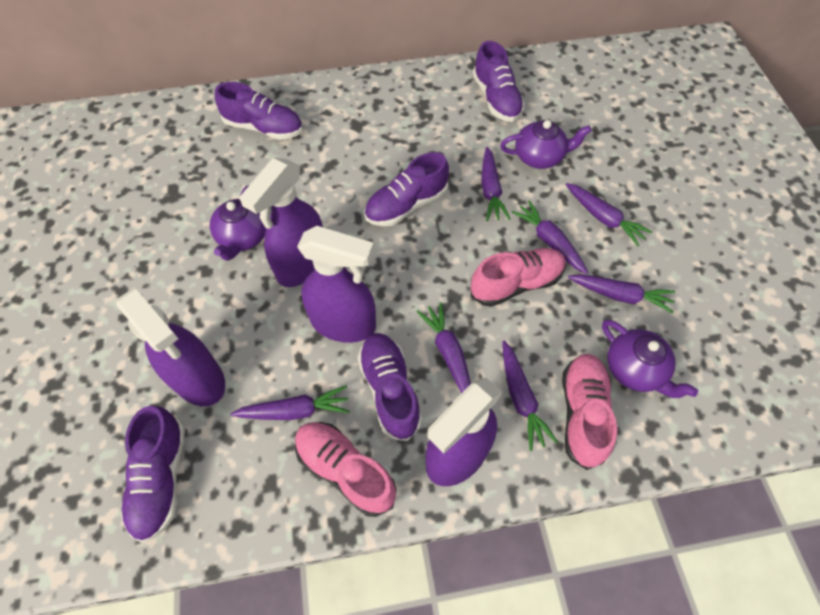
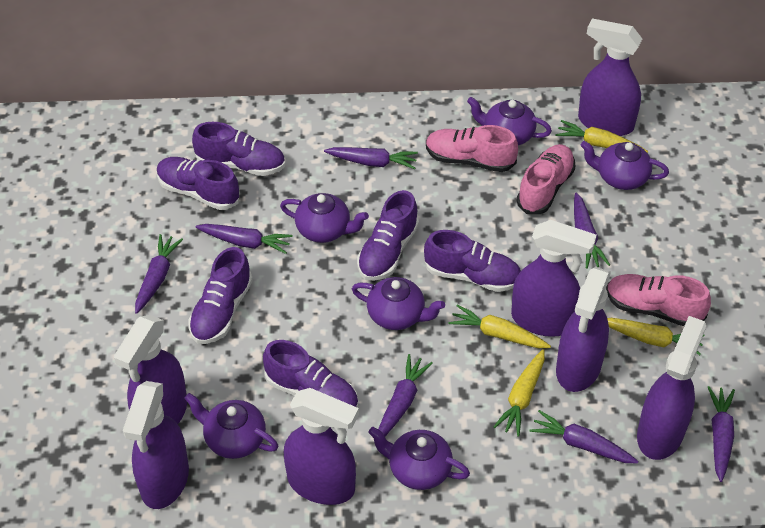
purple shoe: 5 -> 6
purple spray bottle: 4 -> 7
purple teapot: 3 -> 6
yellow carrot: 0 -> 4

